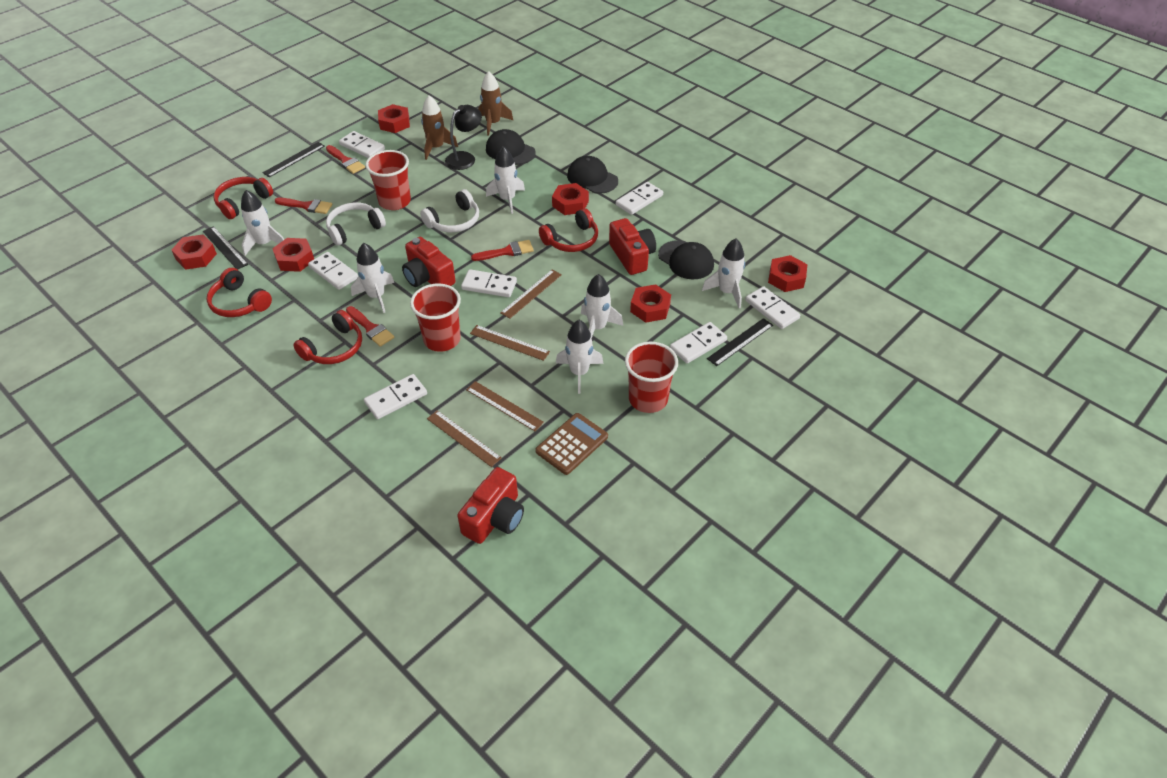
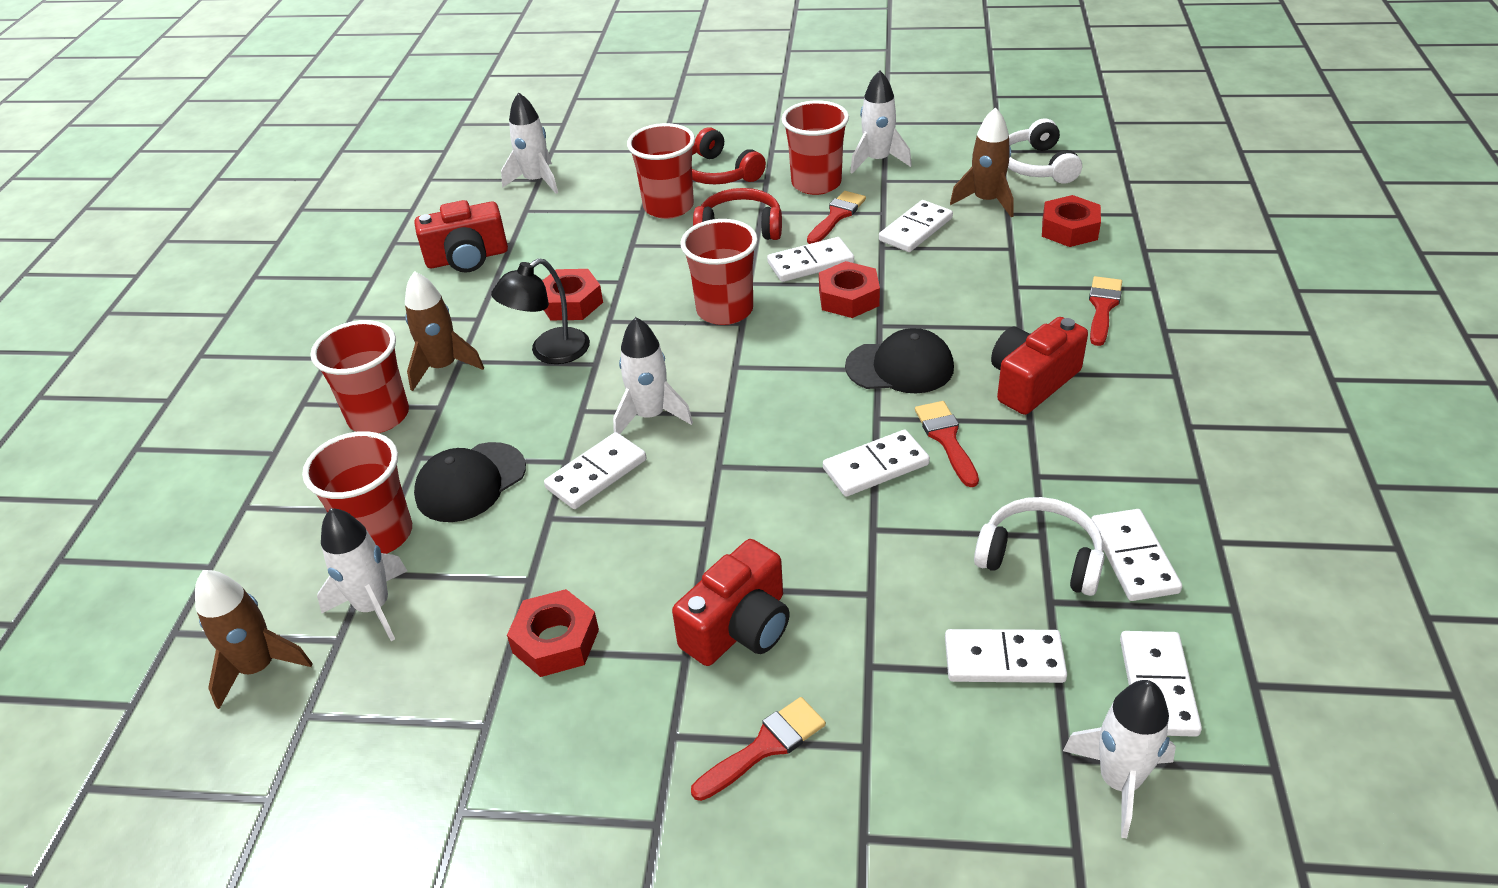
black cap: 3 -> 2
black ruler: 3 -> 0
brown calculator: 1 -> 0
brown rocket: 2 -> 3
brown ruler: 4 -> 0
red cup: 3 -> 5
red headphones: 4 -> 2
red nut: 6 -> 4
white rocket: 6 -> 5

